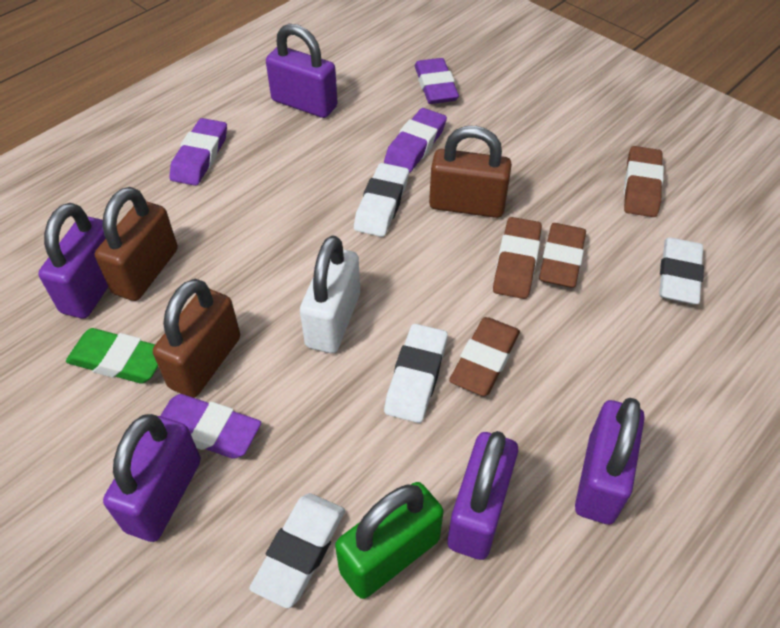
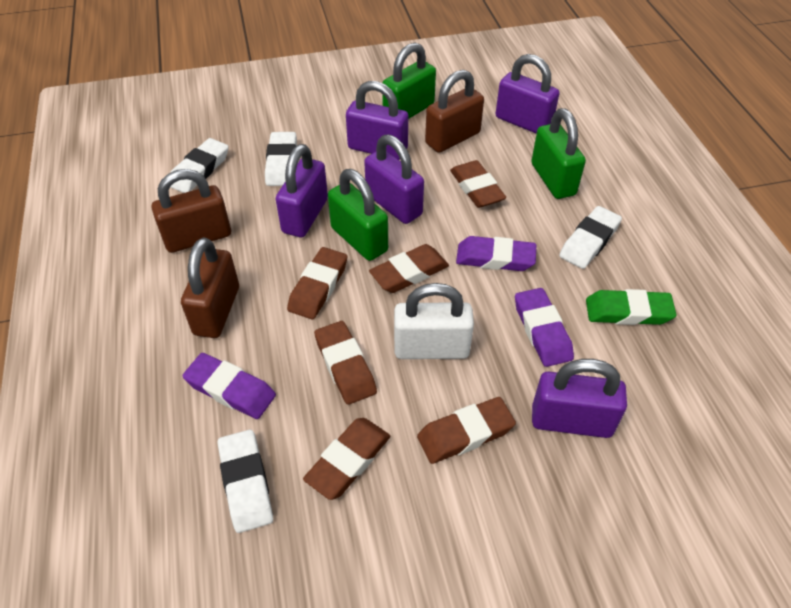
brown eraser: 4 -> 6
green padlock: 1 -> 3
purple eraser: 4 -> 3

